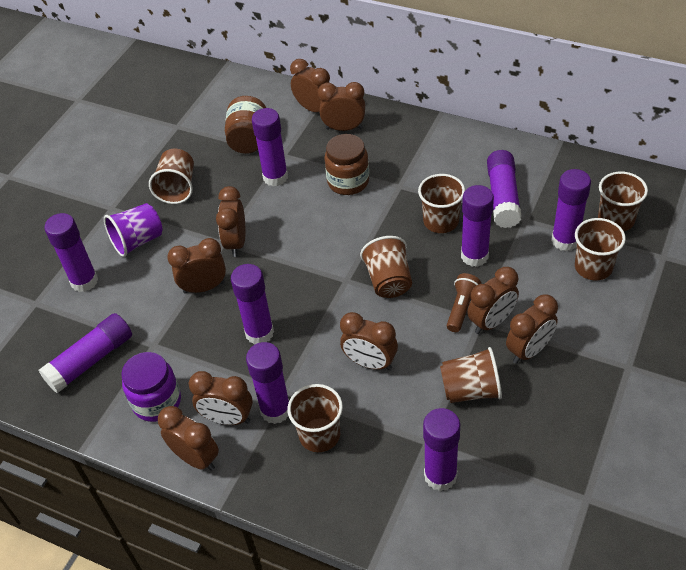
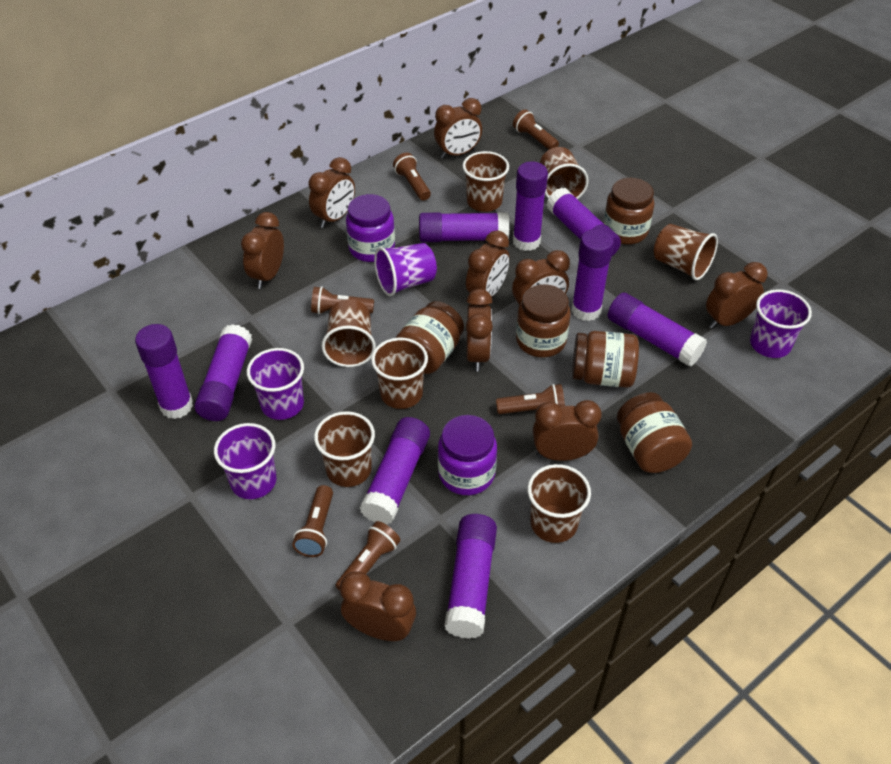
brown flashlight: 1 -> 6
brown jar: 2 -> 5
purple cup: 1 -> 4
purple jar: 1 -> 2

